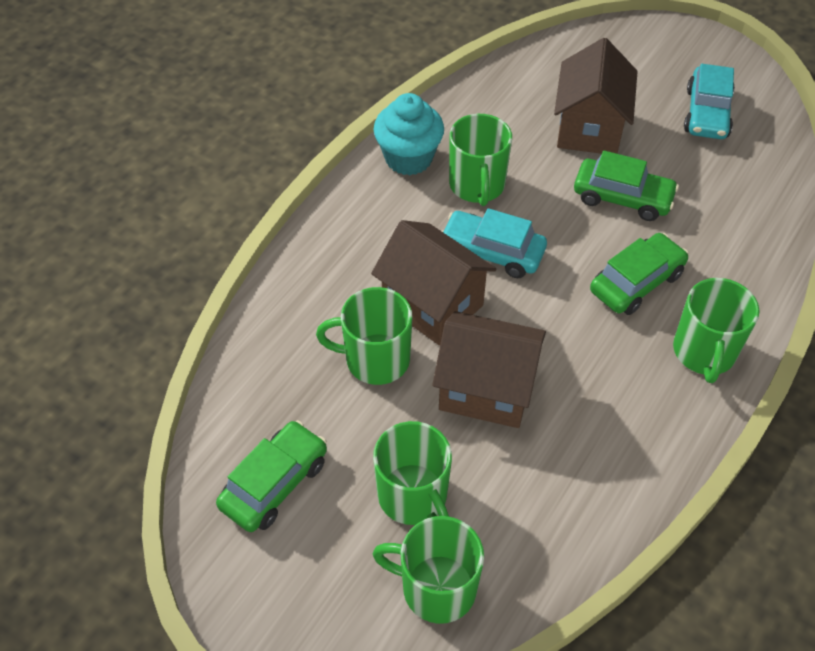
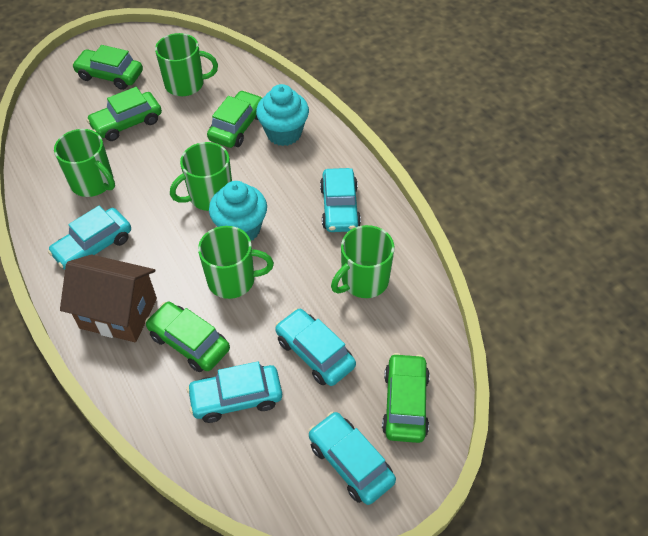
brown house: 3 -> 1
green car: 3 -> 5
turquoise car: 2 -> 5
turquoise cupcake: 1 -> 2

